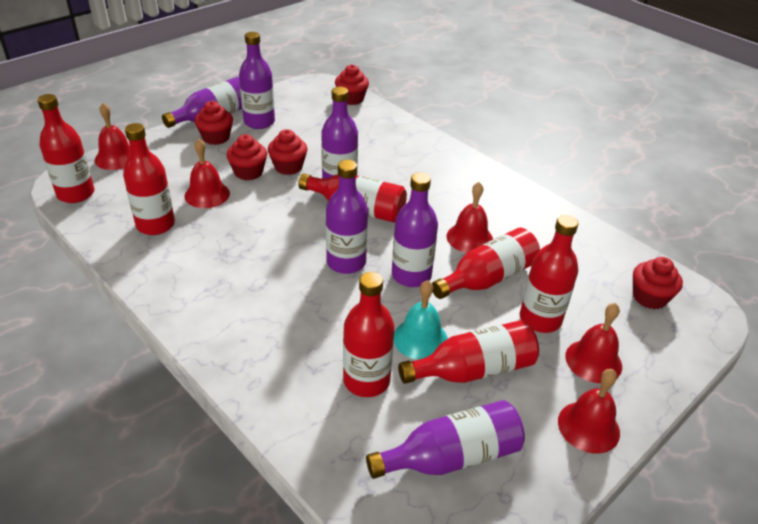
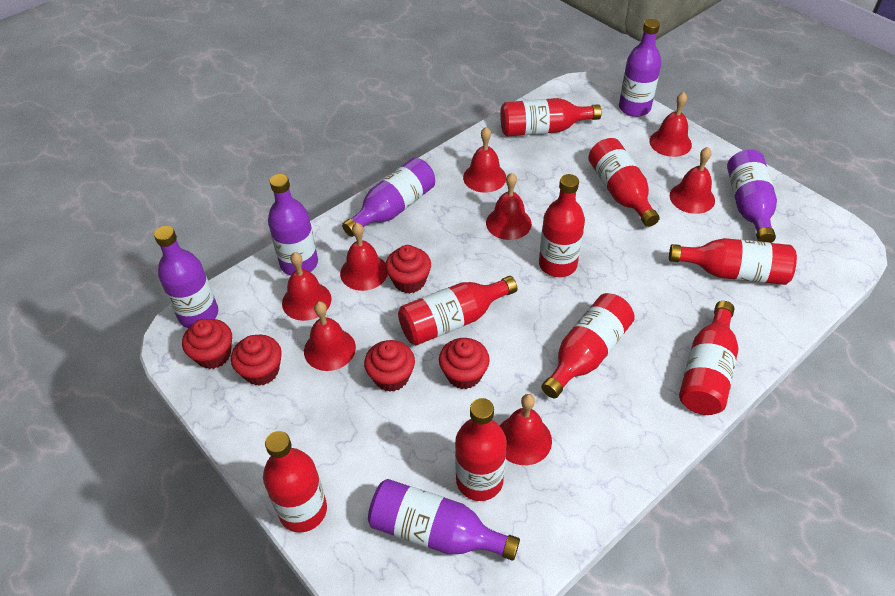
red bell: 5 -> 8
red bottle: 7 -> 9
turquoise bell: 1 -> 0

